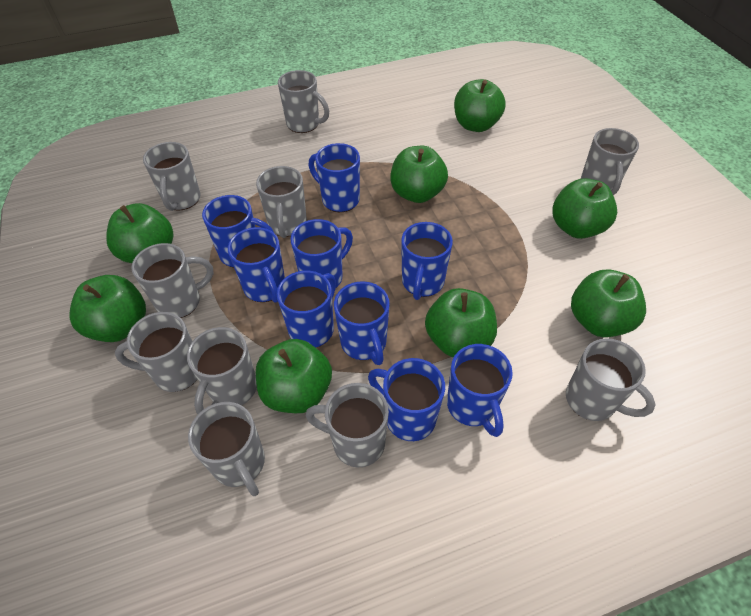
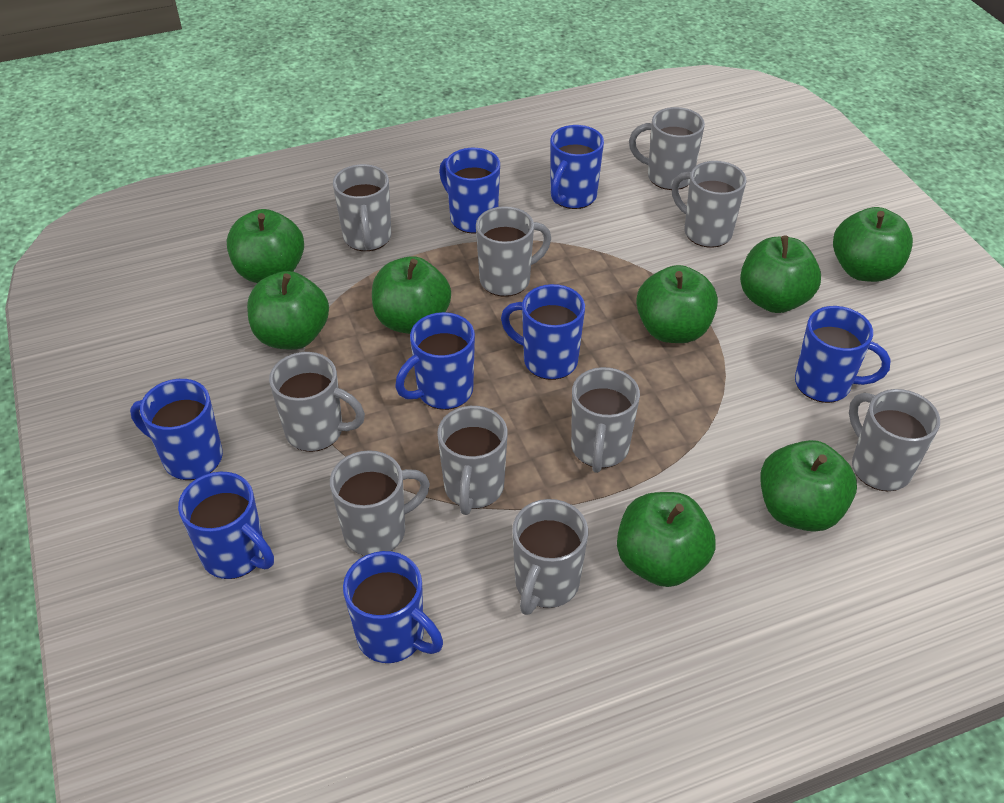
blue mug: 9 -> 8

